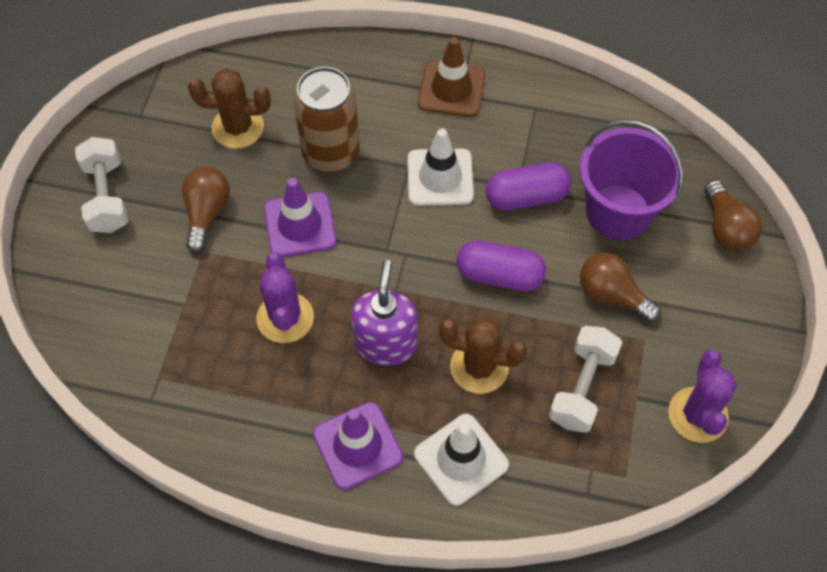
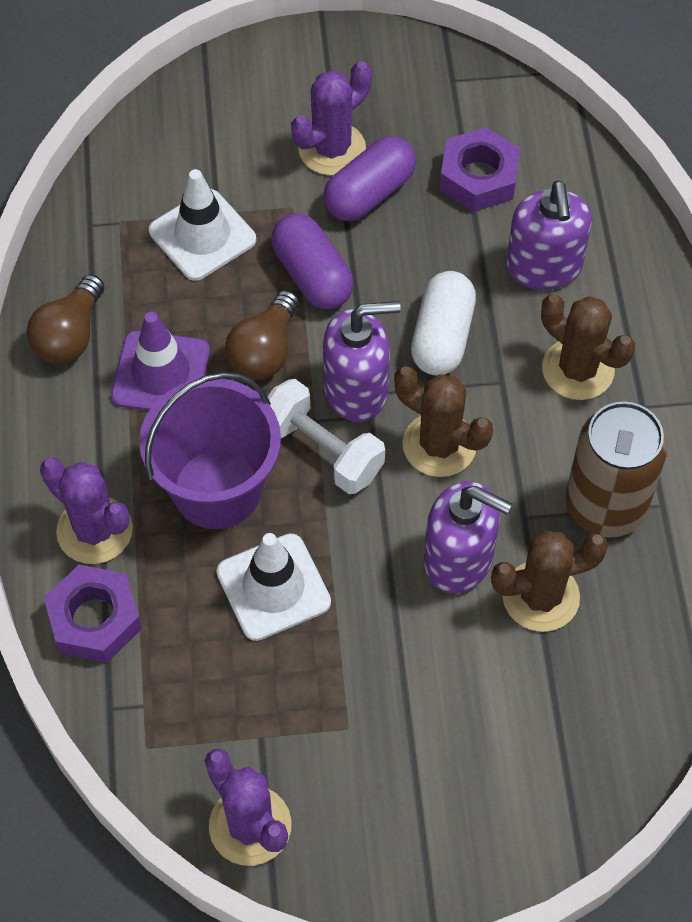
brown cactus: 2 -> 3
brown light bulb: 3 -> 2
brown traffic cone: 1 -> 0
purple cactus: 2 -> 3
purple nut: 0 -> 2
purple soap dispenser: 1 -> 3
purple traffic cone: 2 -> 1
white capsule: 0 -> 1
white dumbbell: 2 -> 1

